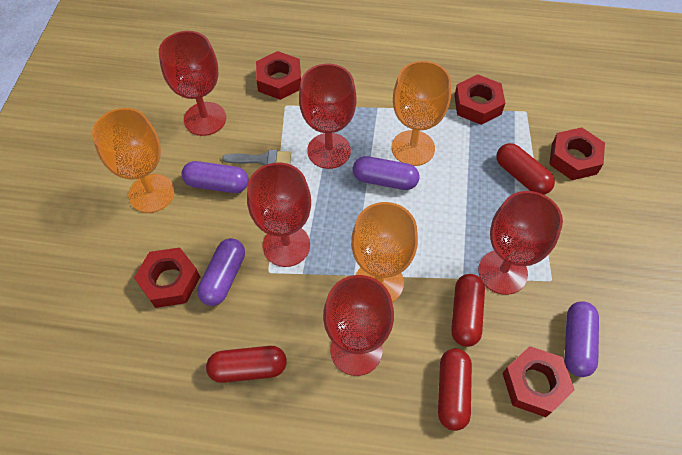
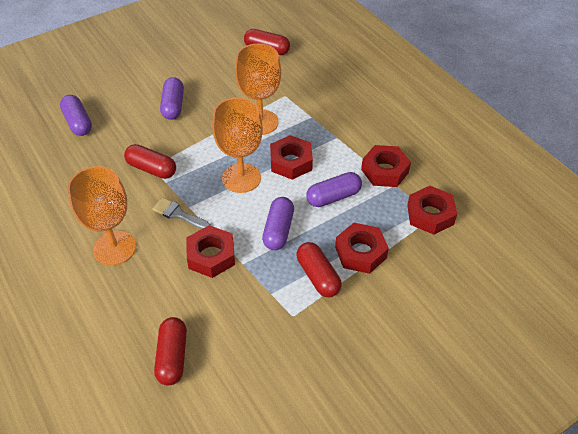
red goblet: 5 -> 0

